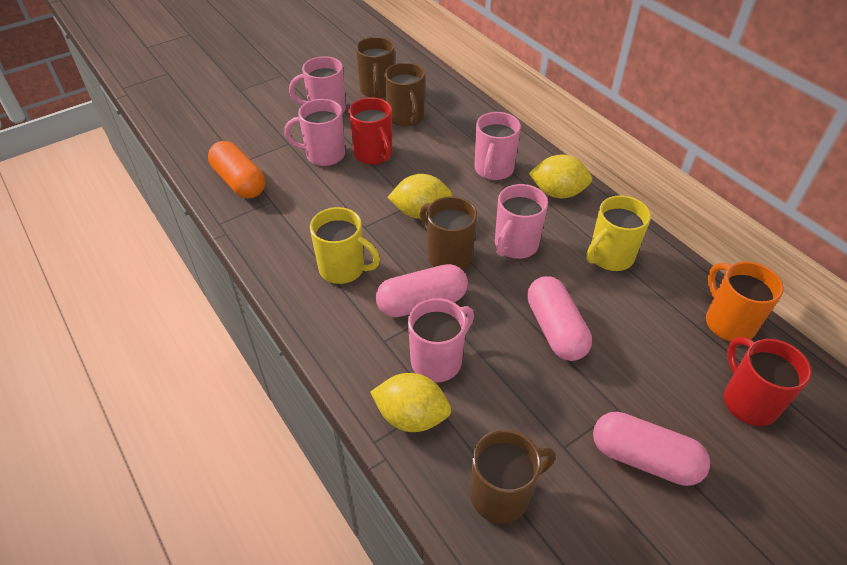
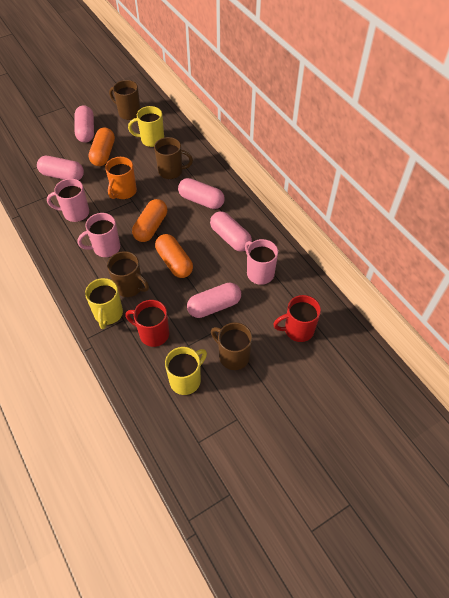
orange capsule: 1 -> 3
pink capsule: 3 -> 5
pink mug: 5 -> 3
yellow lemon: 3 -> 0
yellow mug: 2 -> 3

